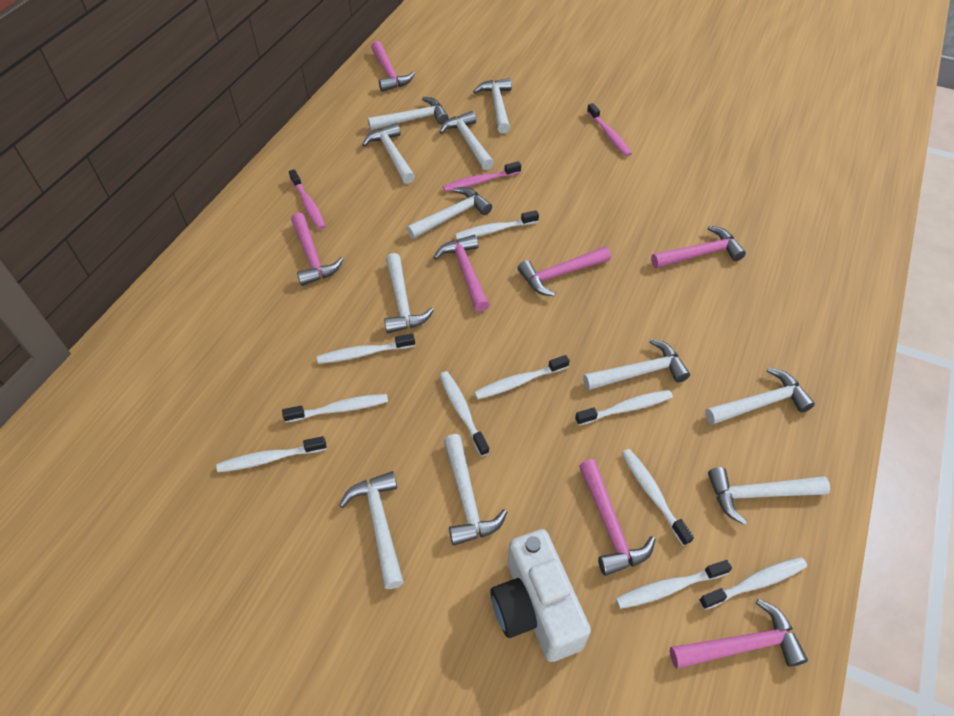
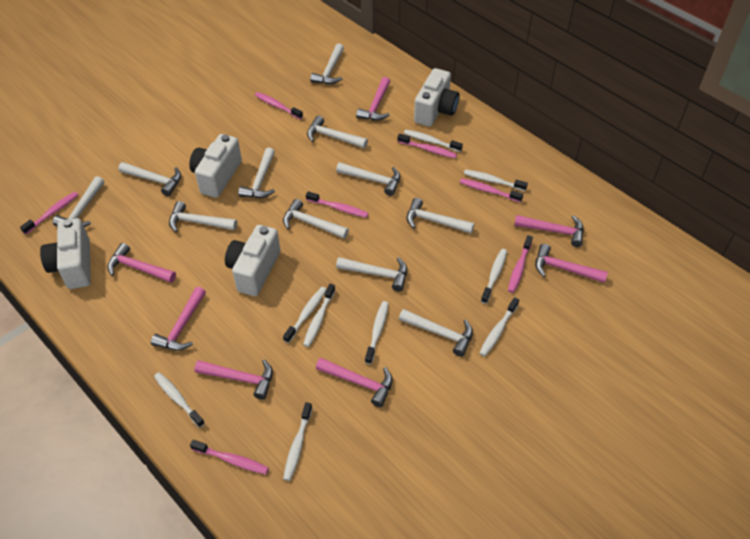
pink toothbrush: 3 -> 7
white camera: 1 -> 4
white toothbrush: 10 -> 9

